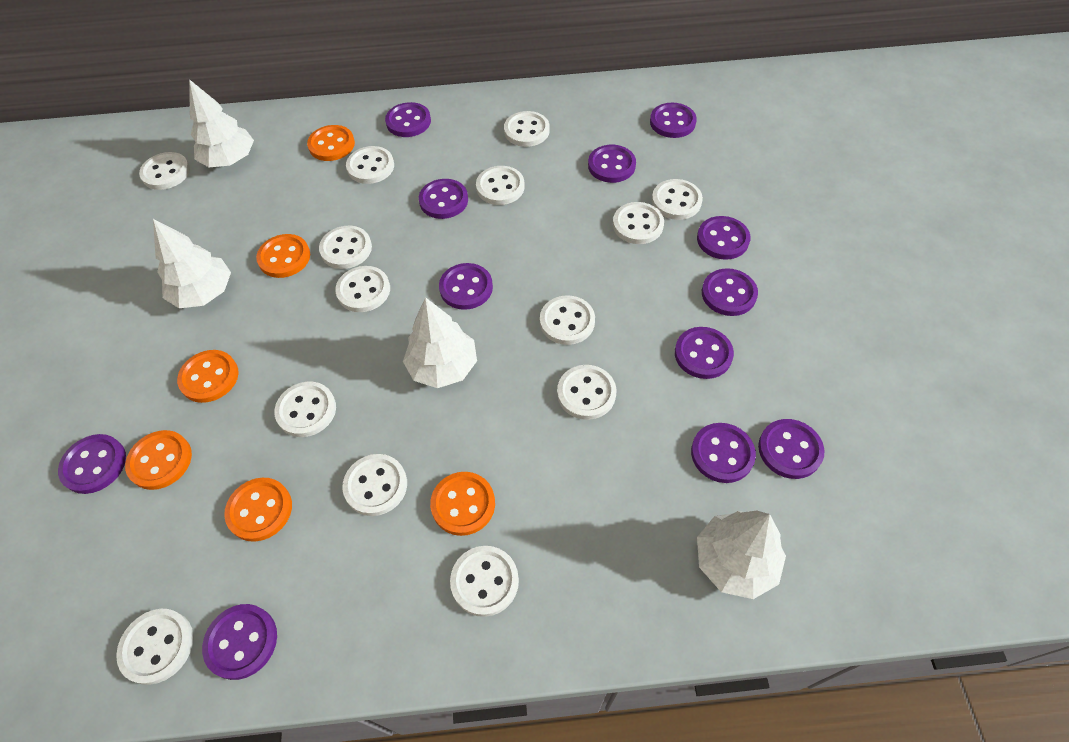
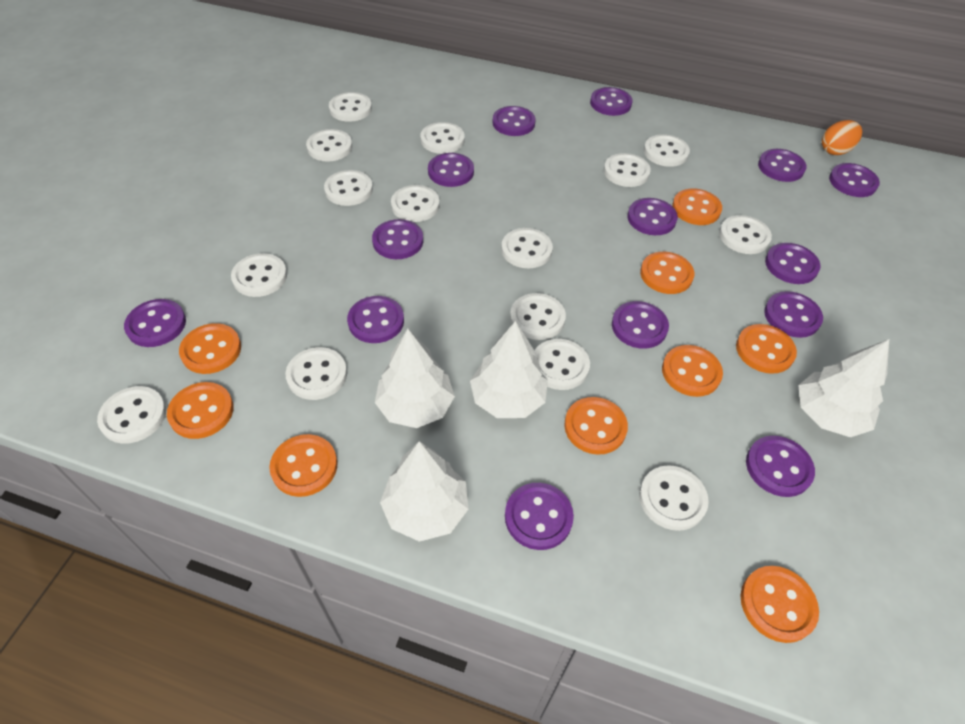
orange button: 6 -> 9
orange egg: 0 -> 1
purple button: 12 -> 14
white button: 14 -> 15

